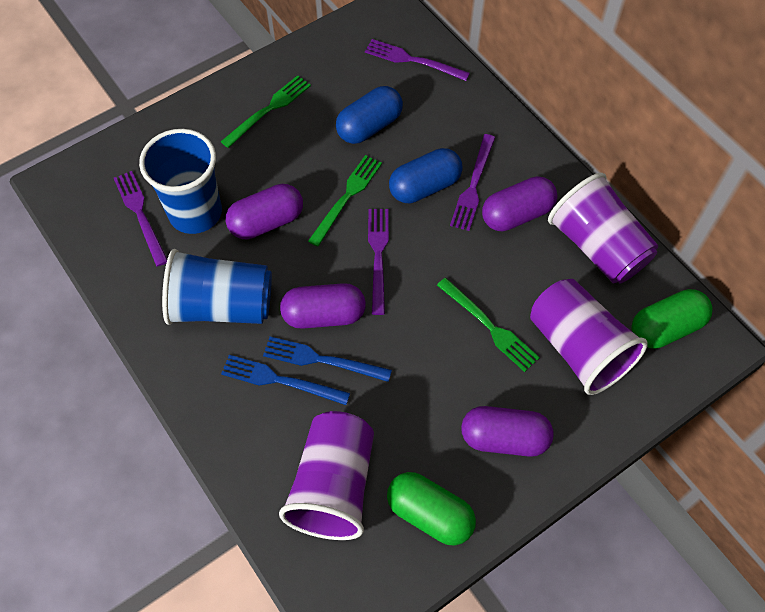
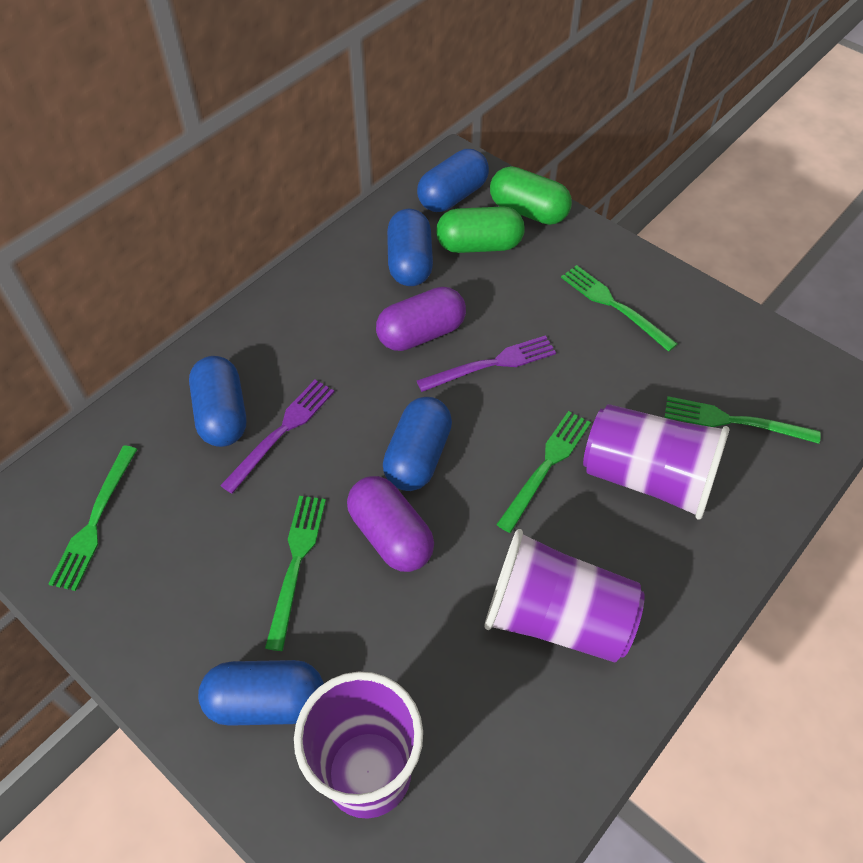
blue capsule: 2 -> 5
blue cup: 2 -> 0
blue fork: 2 -> 0
green fork: 3 -> 5
purple capsule: 4 -> 2
purple fork: 4 -> 2

